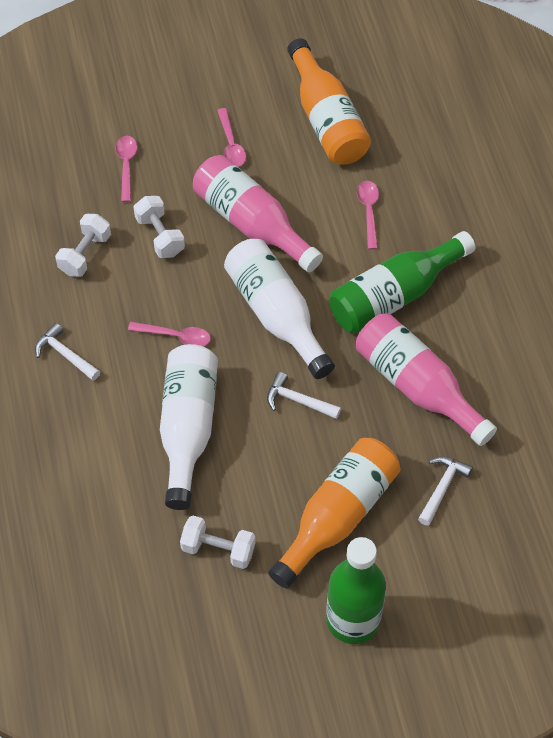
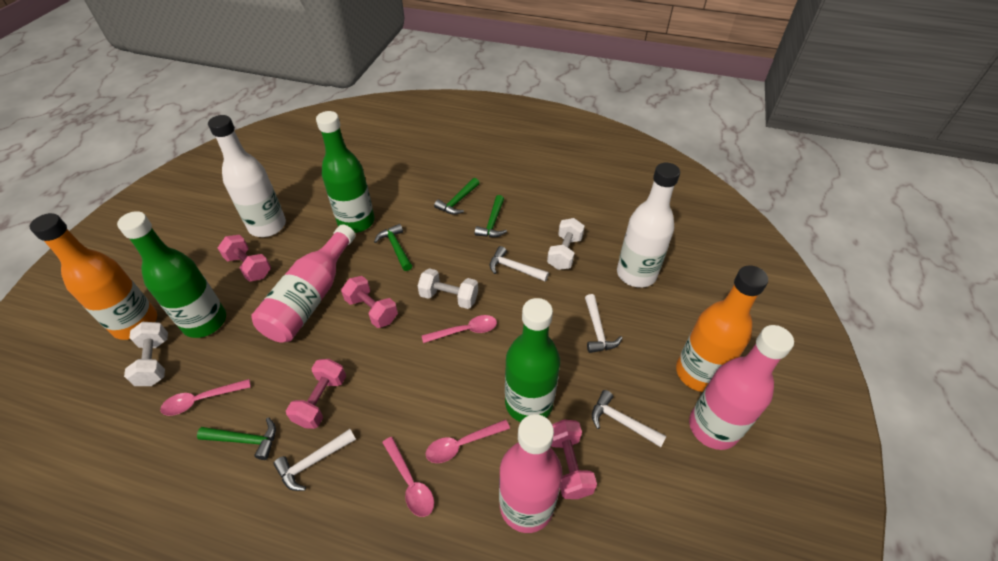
green bottle: 2 -> 3
green hammer: 0 -> 4
pink bottle: 2 -> 3
pink dumbbell: 0 -> 4
white hammer: 3 -> 4

